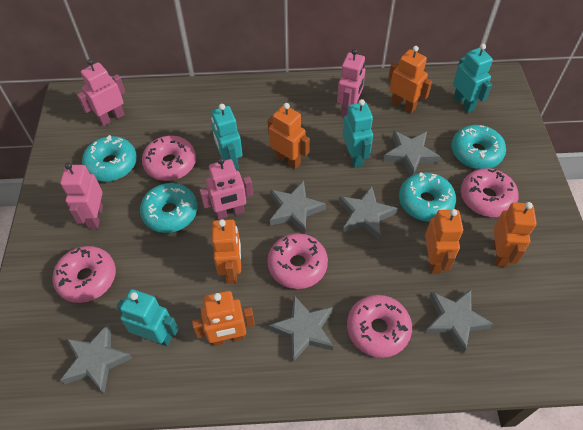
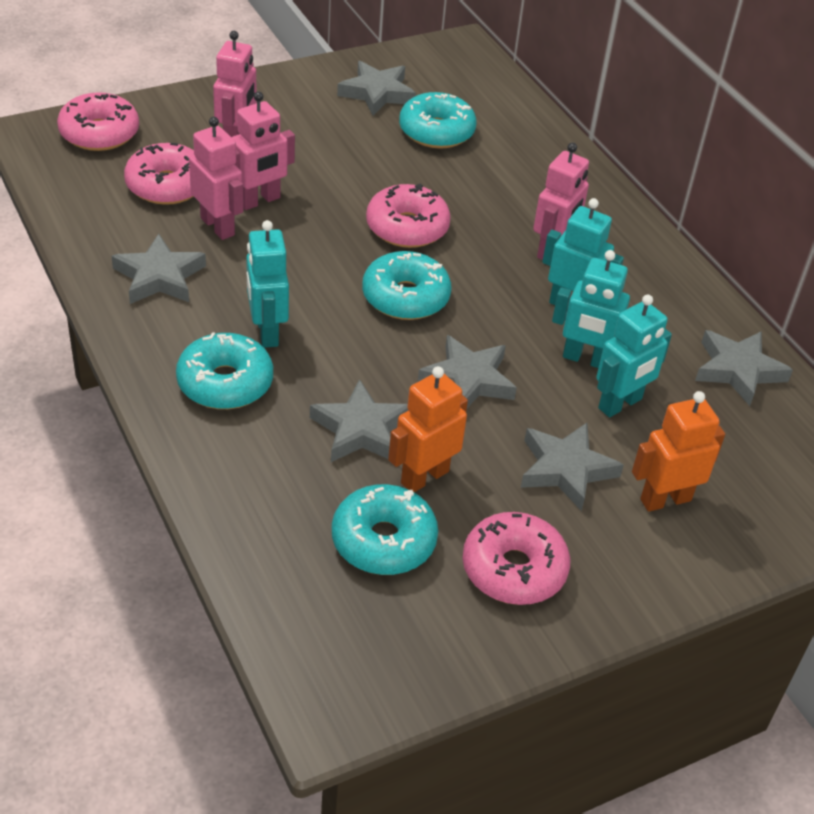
orange robot: 6 -> 2
pink donut: 5 -> 4

